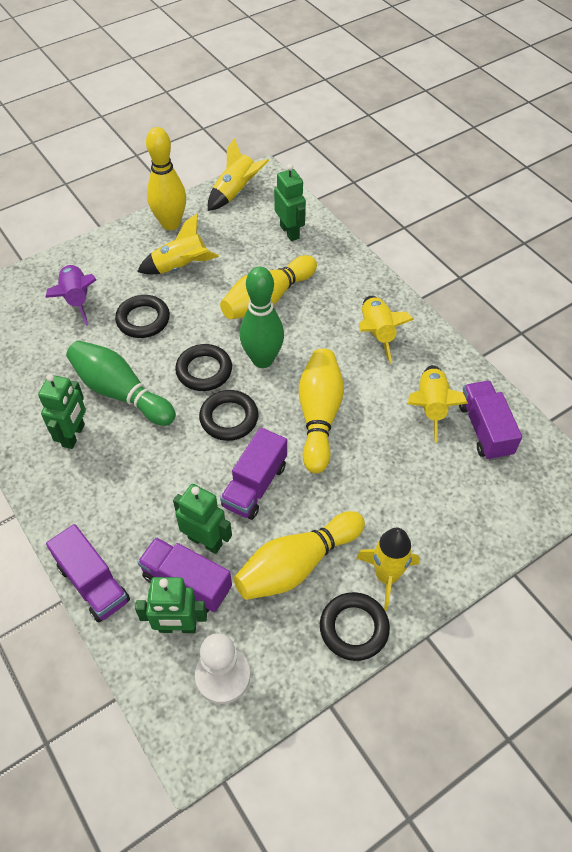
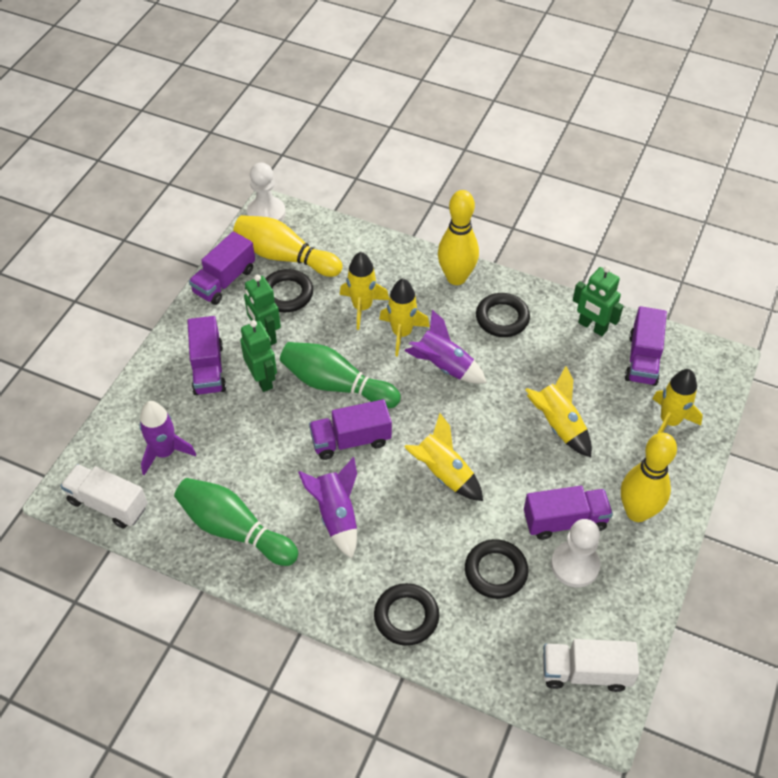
green robot: 4 -> 3
purple rocket: 1 -> 3
purple truck: 4 -> 5
white pawn: 1 -> 2
white truck: 0 -> 2
yellow bowling pin: 4 -> 3

